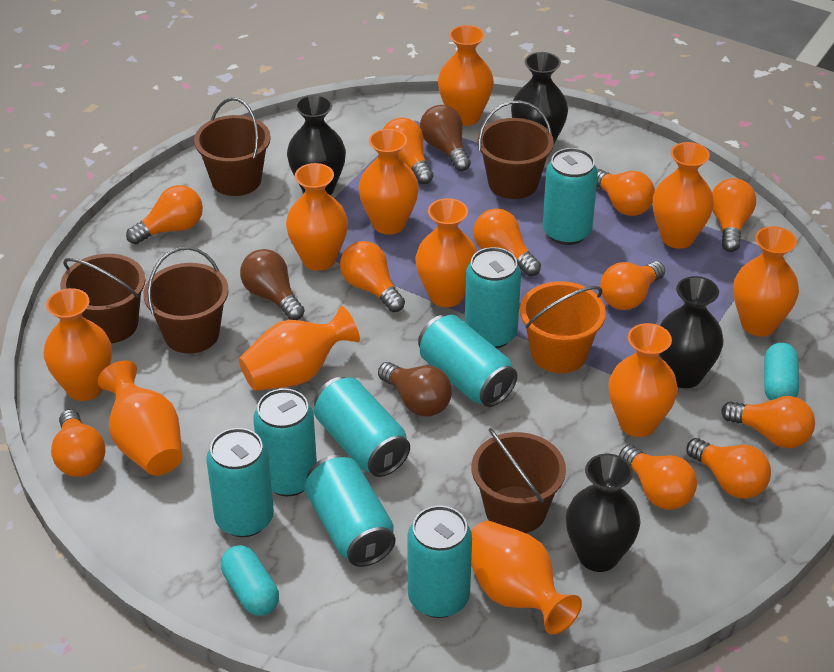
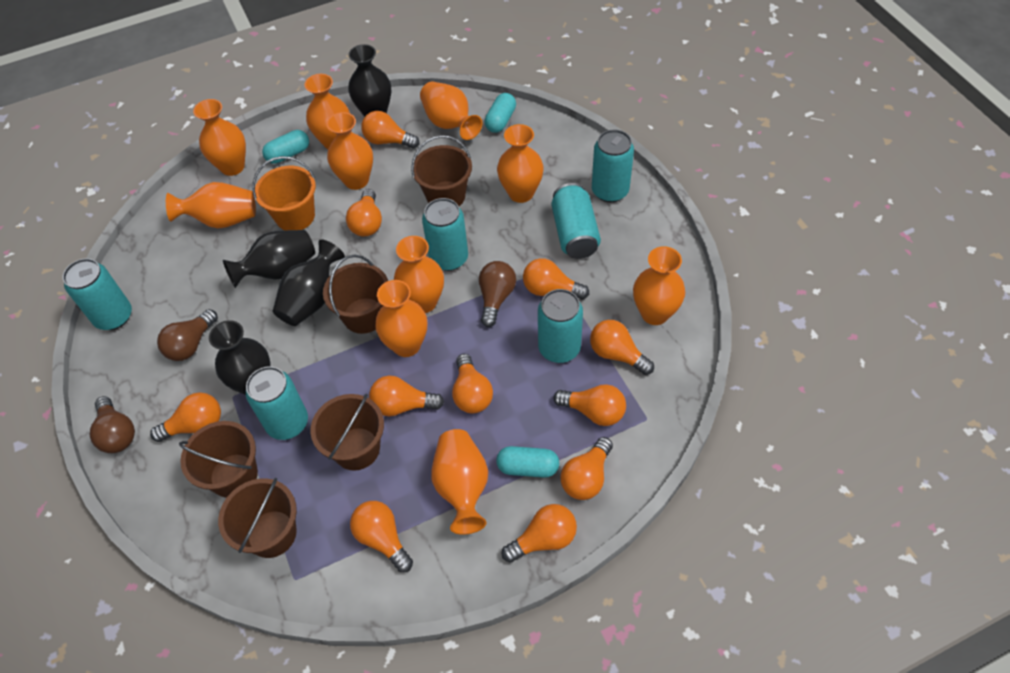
orange vase: 11 -> 10
turquoise can: 8 -> 6
turquoise capsule: 2 -> 3

